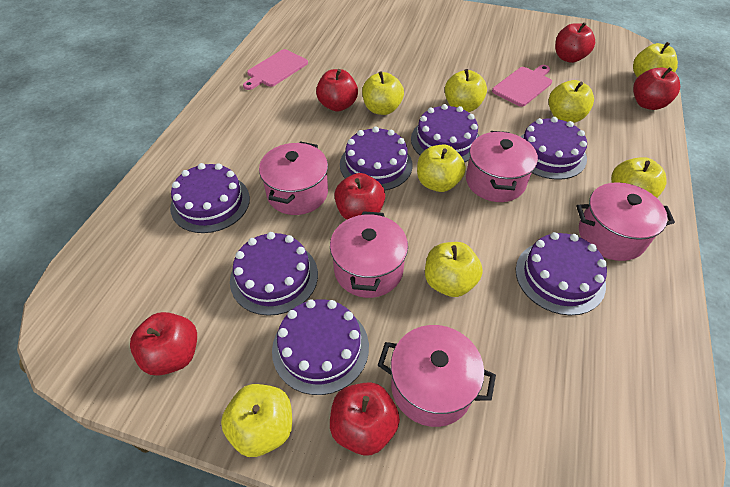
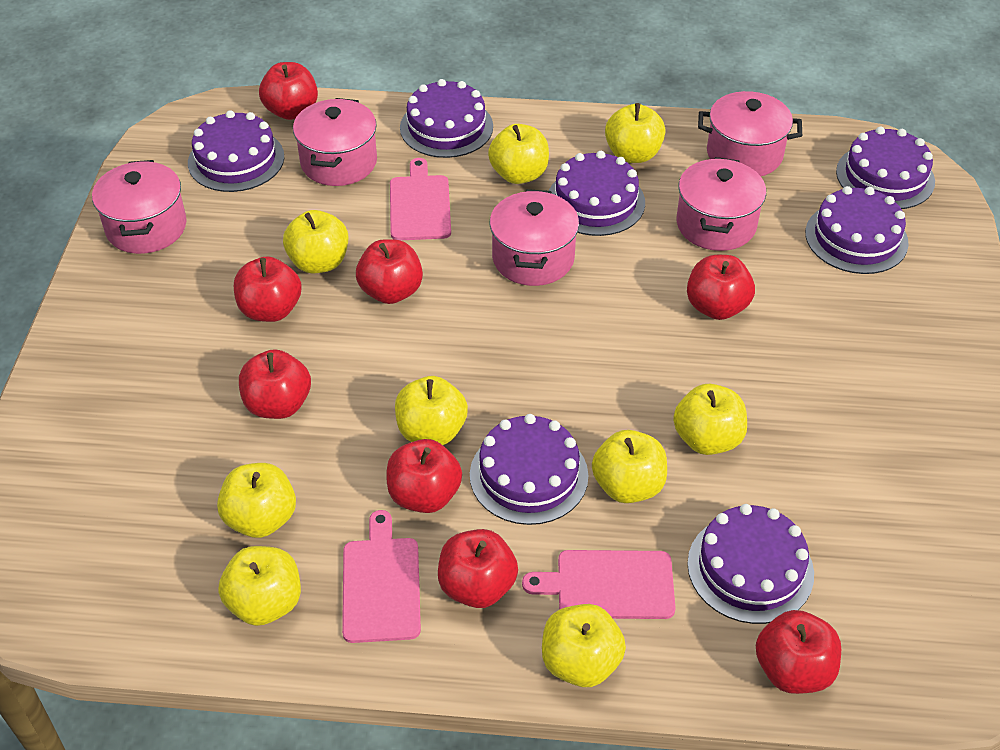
pink cutting board: 2 -> 3
red apple: 6 -> 8
yellow apple: 8 -> 9

